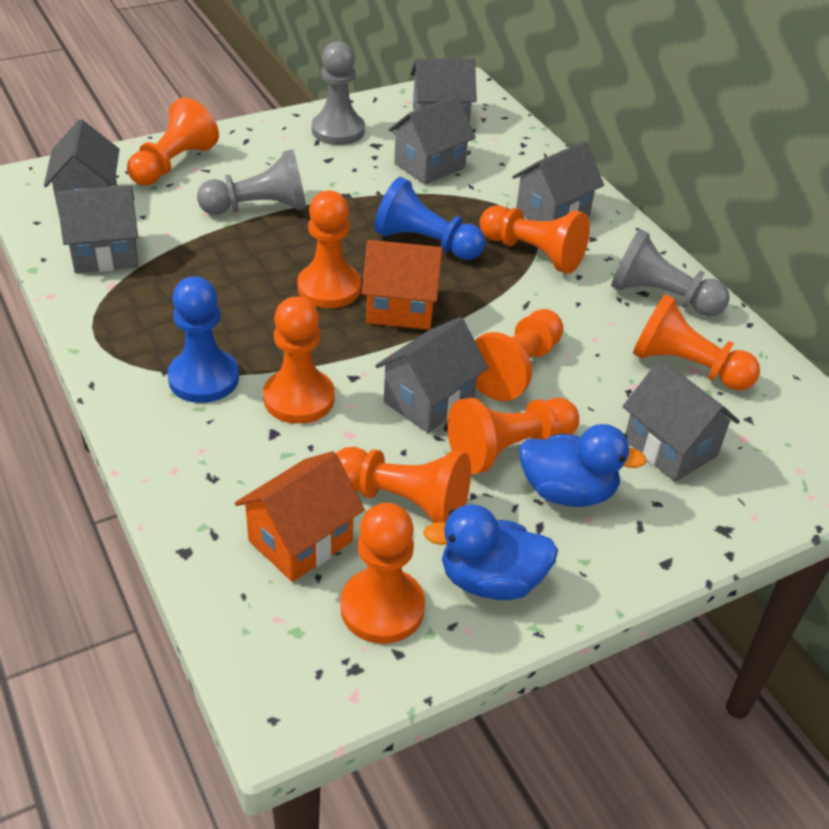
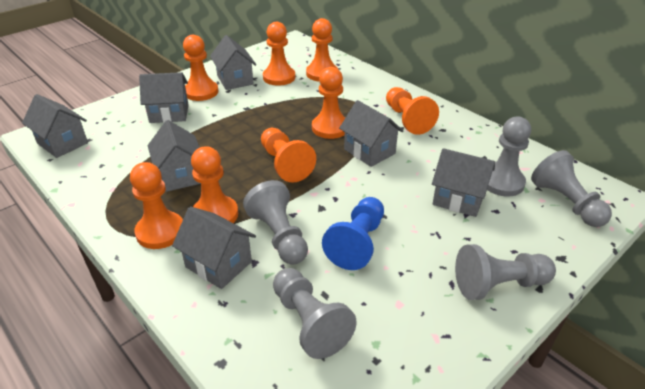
blue duck: 2 -> 0
blue pawn: 2 -> 1
grey pawn: 3 -> 5
orange house: 2 -> 0
orange pawn: 9 -> 8

